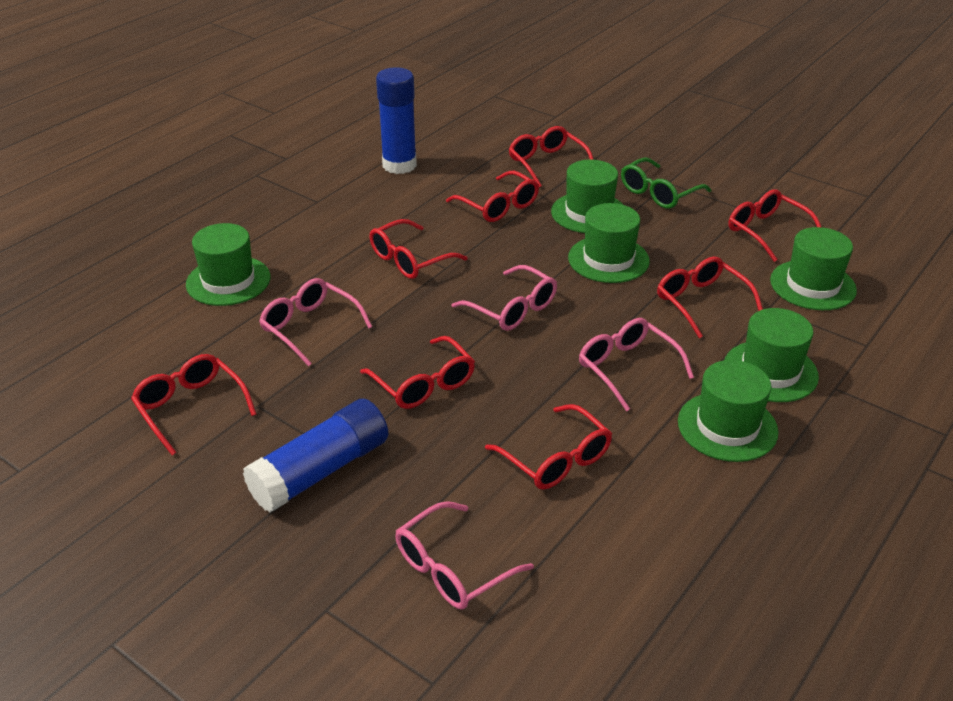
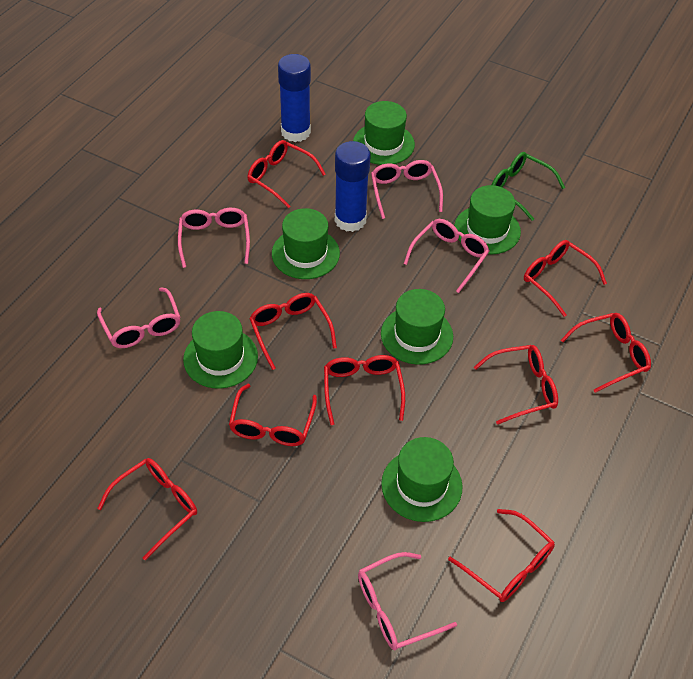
pink glasses: 4 -> 5
red glasses: 8 -> 9

